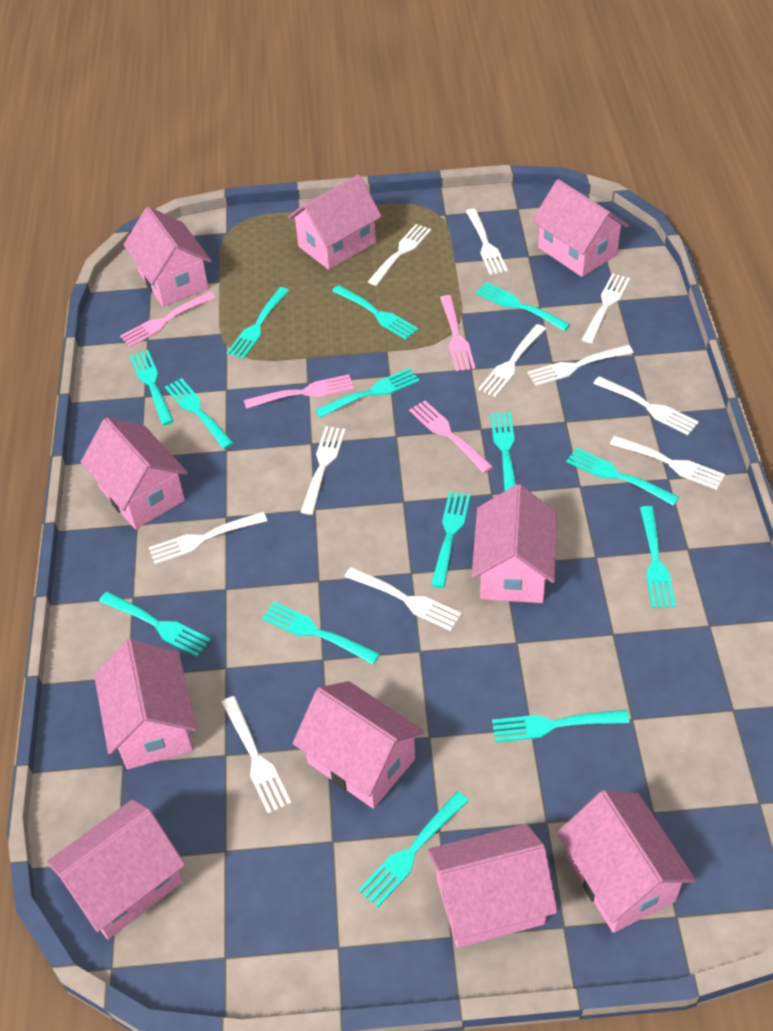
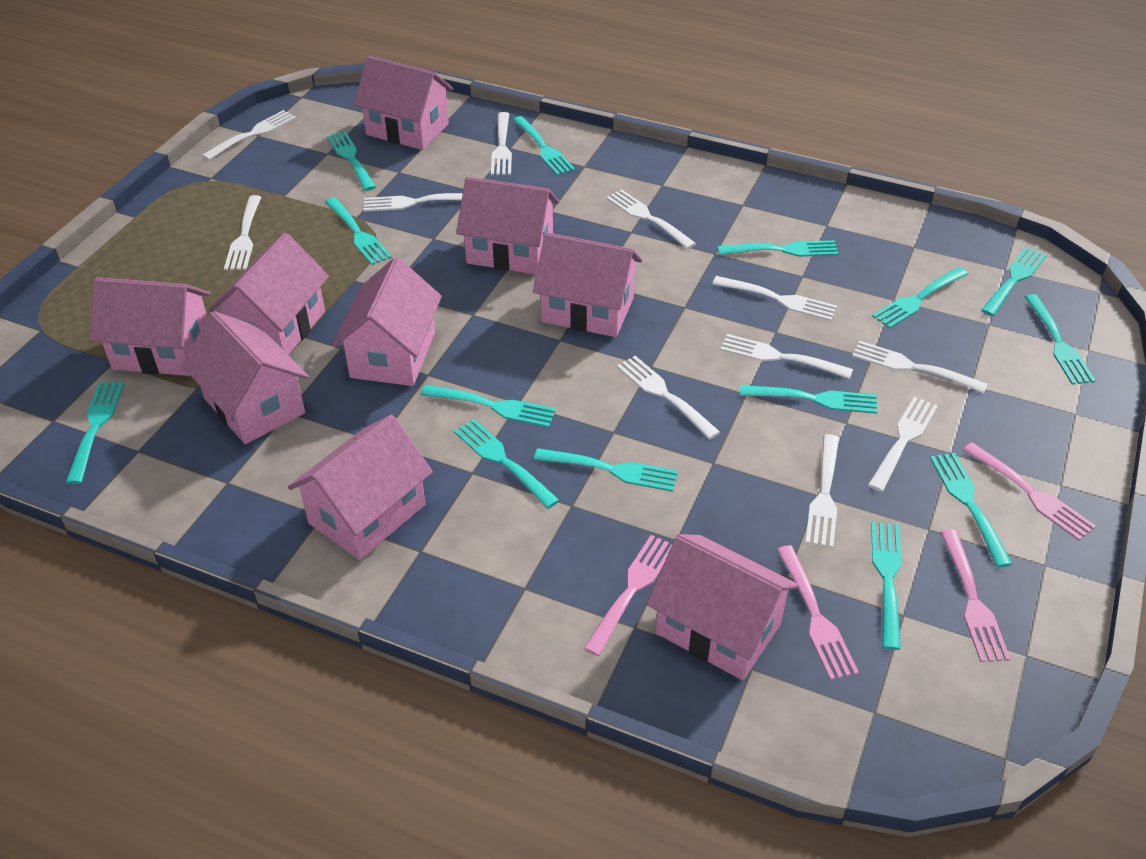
pink house: 10 -> 9

